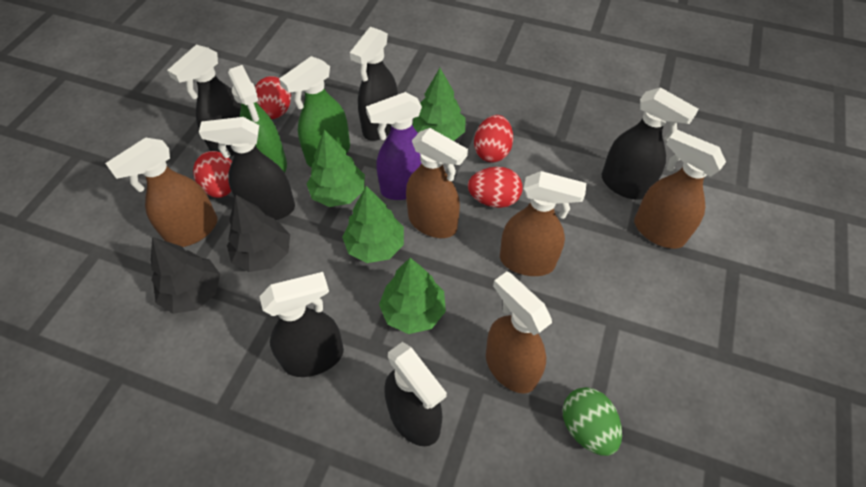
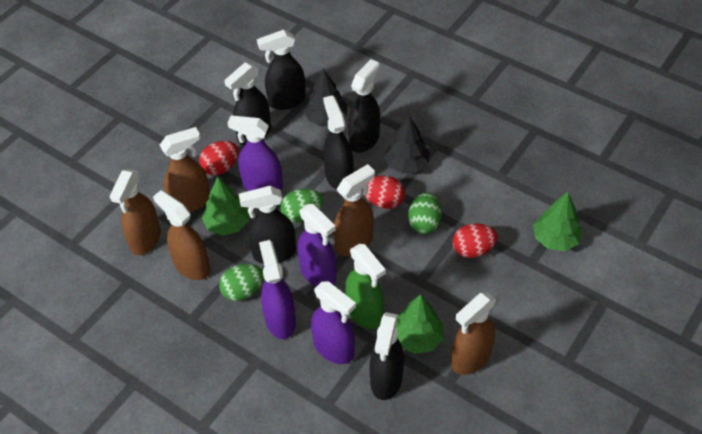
green egg: 1 -> 3
green spray bottle: 2 -> 1
green tree: 4 -> 3
purple spray bottle: 1 -> 4
red egg: 4 -> 3

